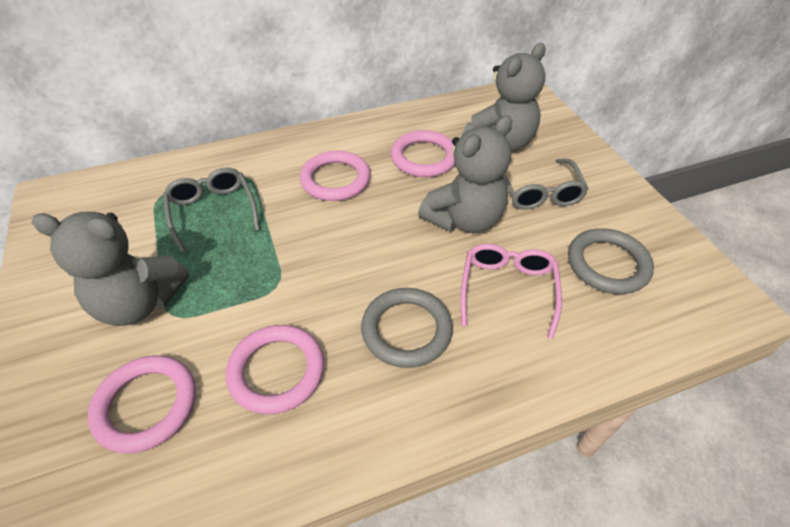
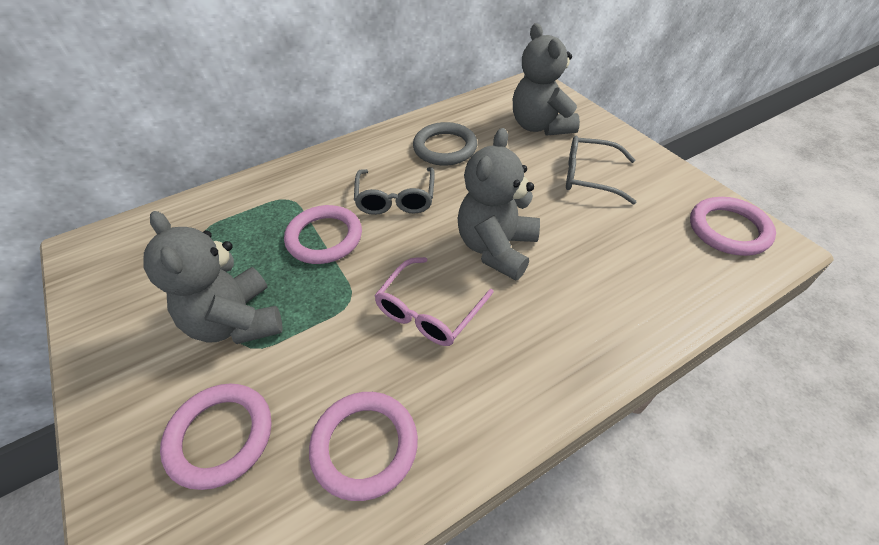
grey ring: 2 -> 1

